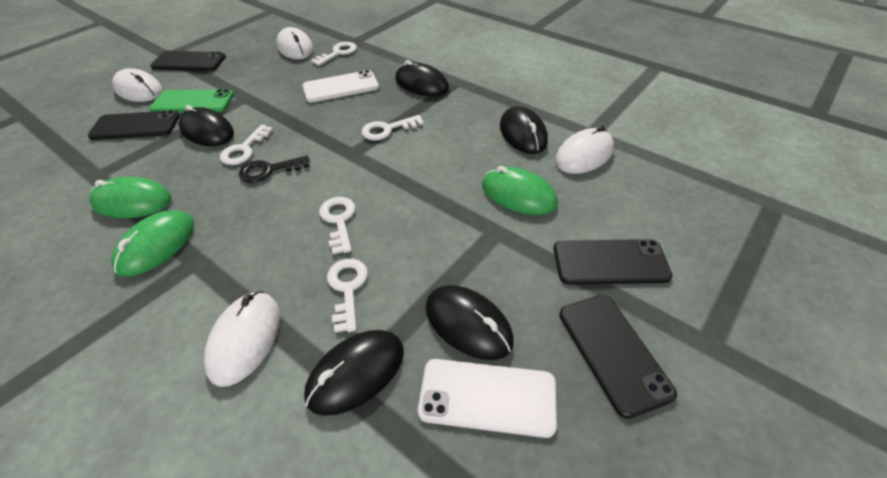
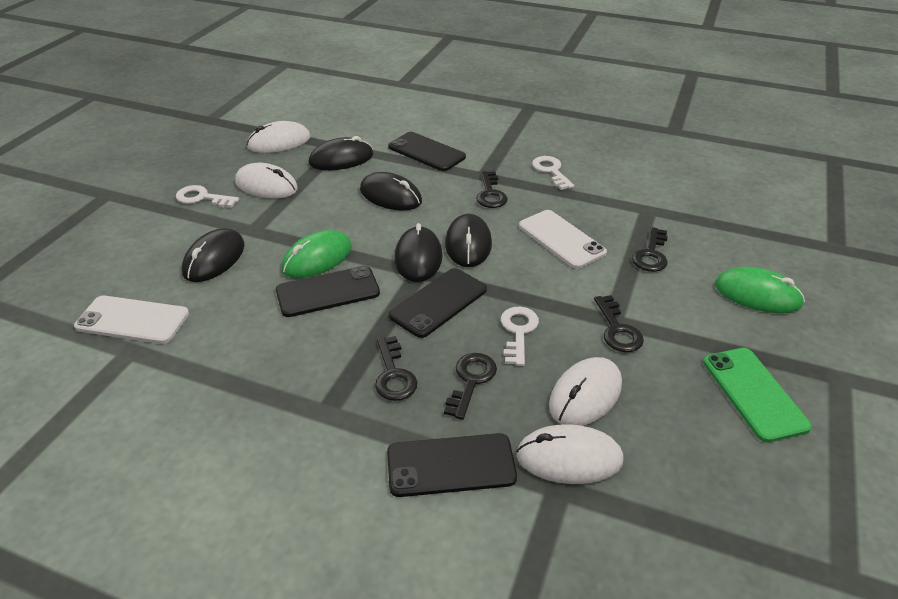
black key: 1 -> 5
green mouse: 3 -> 2
white key: 5 -> 3

